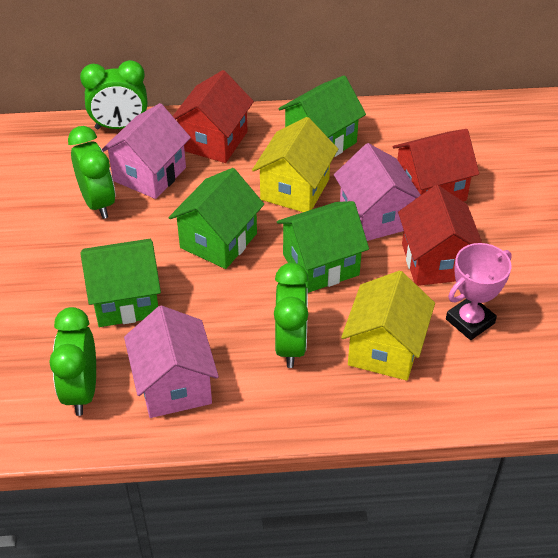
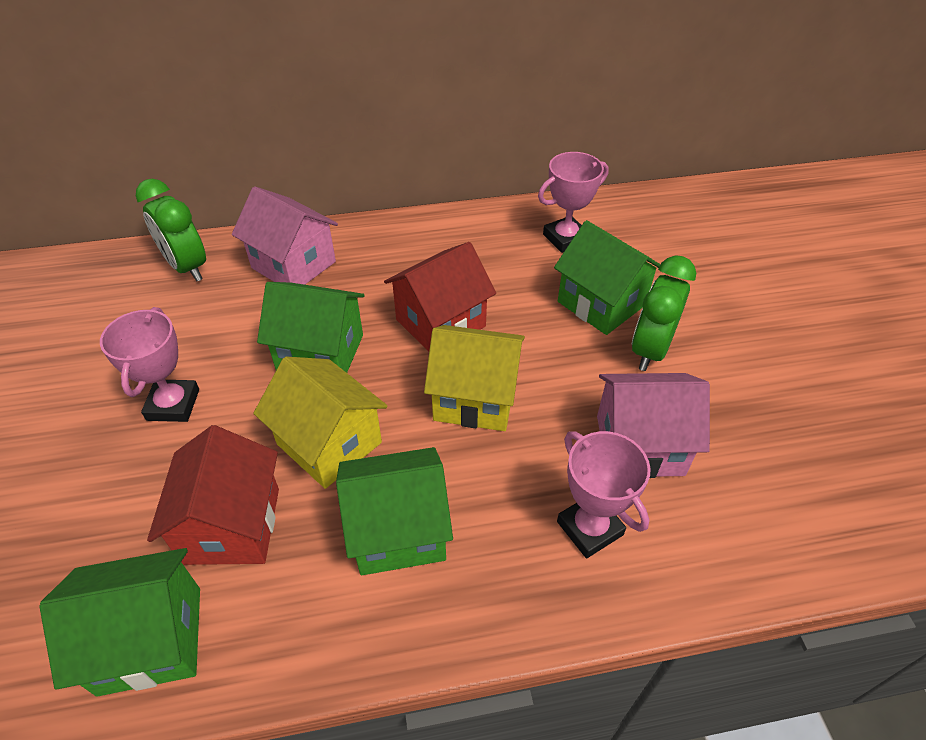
green clock: 4 -> 2
pink house: 3 -> 2
pink trophy: 1 -> 3
red house: 3 -> 2

